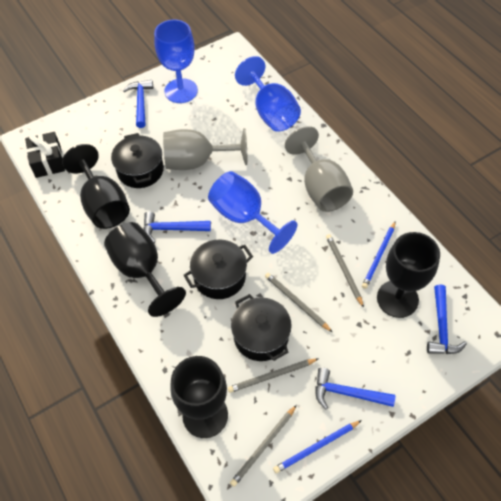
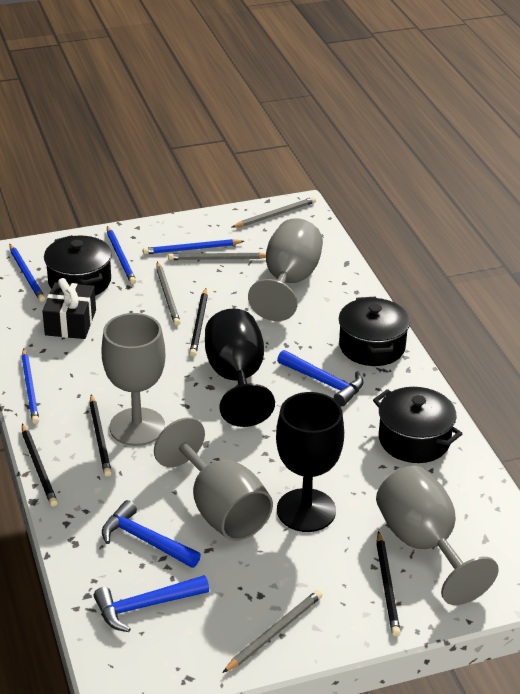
black goblet: 4 -> 2
black pencil: 0 -> 4
blue goblet: 3 -> 0
blue hammer: 4 -> 3
blue pencil: 2 -> 4
grey goblet: 2 -> 4

